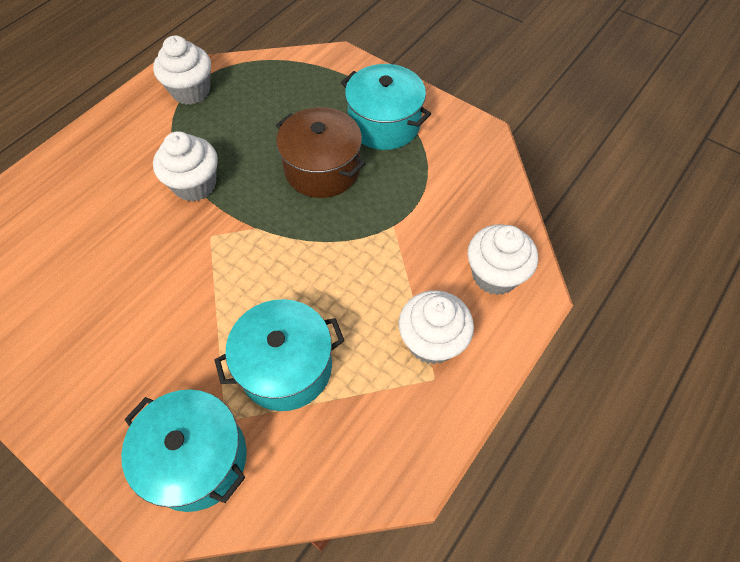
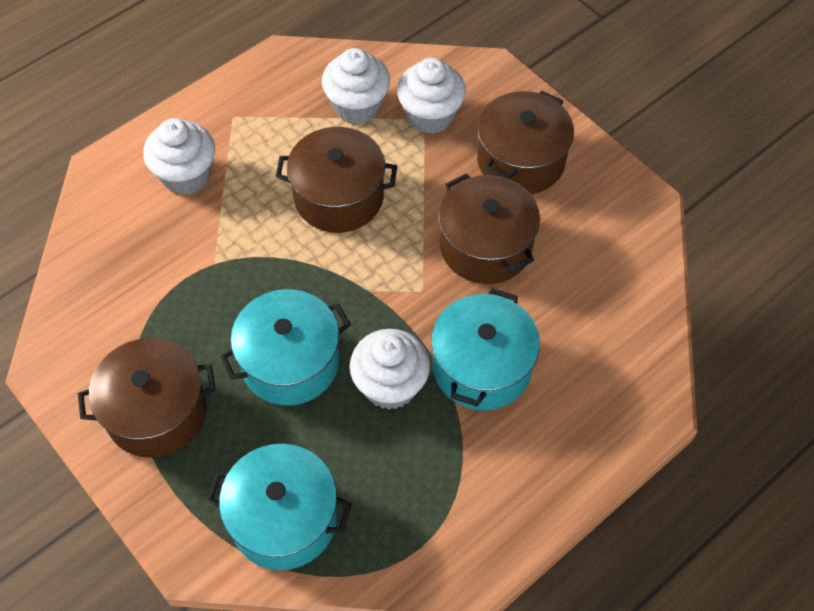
brown pot: 1 -> 4

